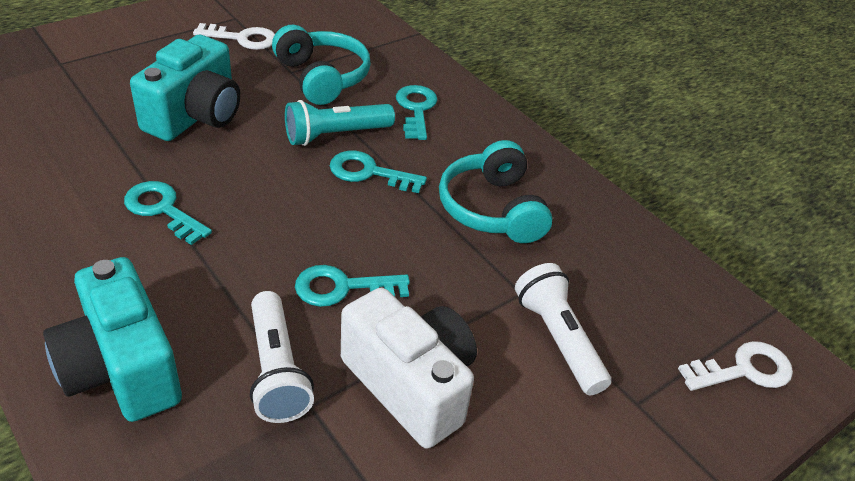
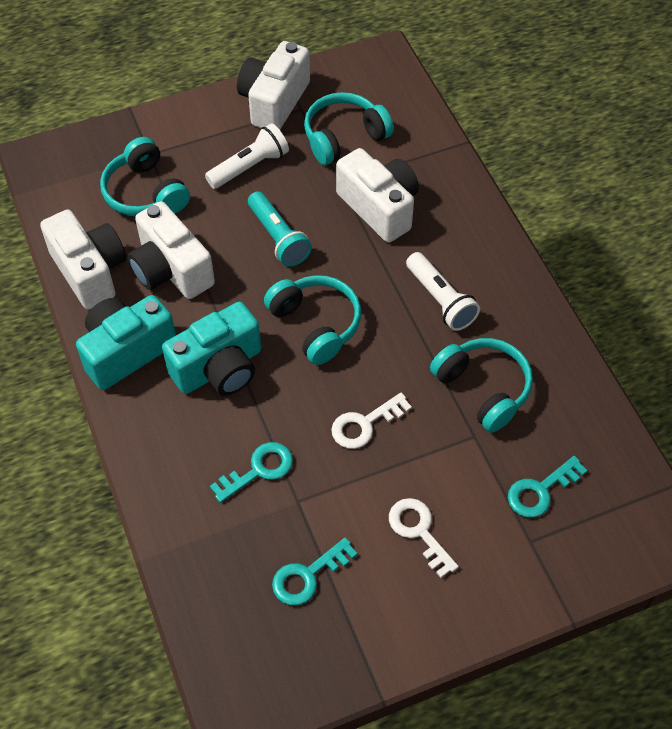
turquoise headphones: 2 -> 4
turquoise key: 4 -> 3
white camera: 1 -> 4

